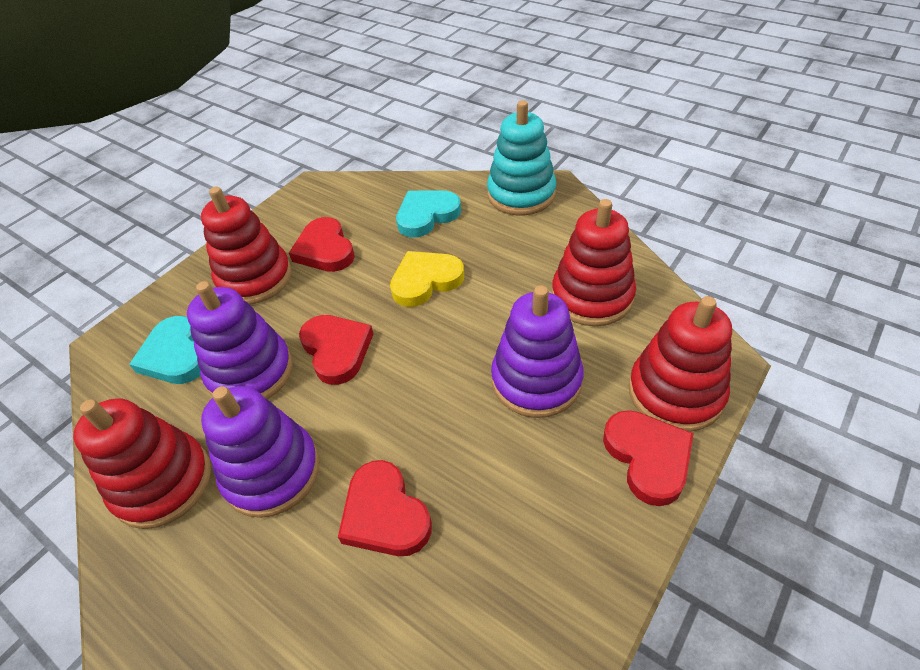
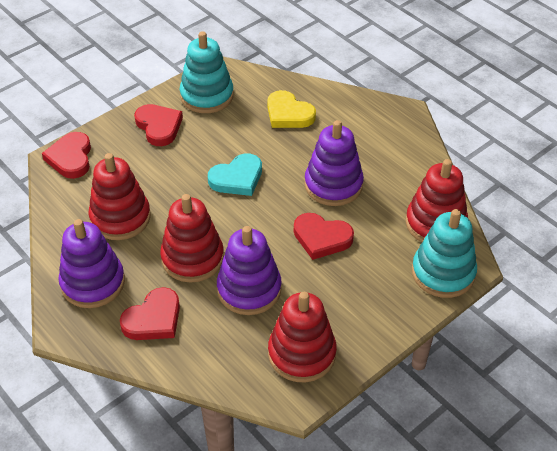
turquoise heart: 2 -> 1
turquoise stacking toy: 1 -> 2

